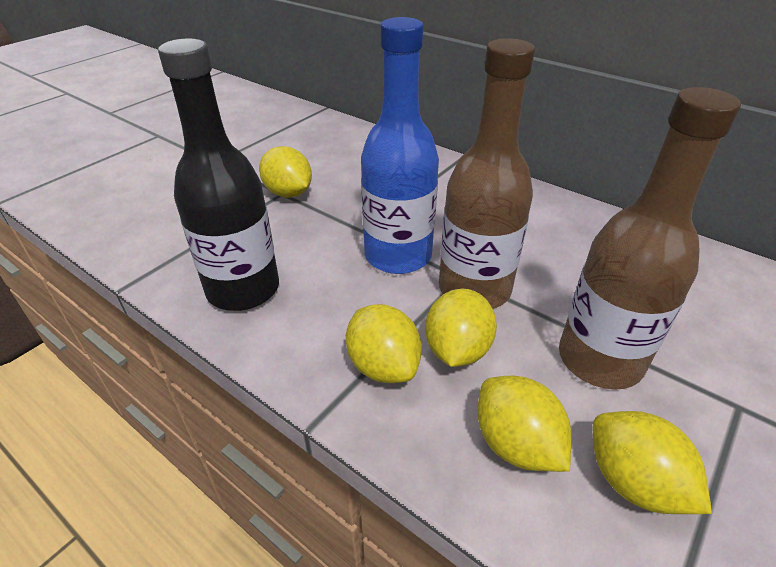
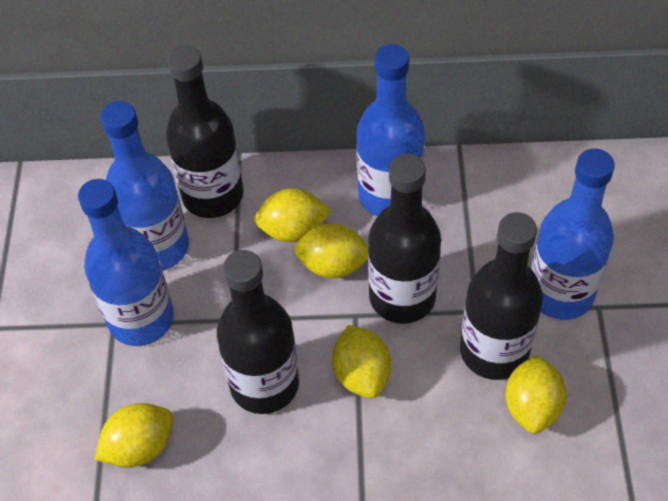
black bottle: 1 -> 4
blue bottle: 1 -> 4
brown bottle: 2 -> 0

